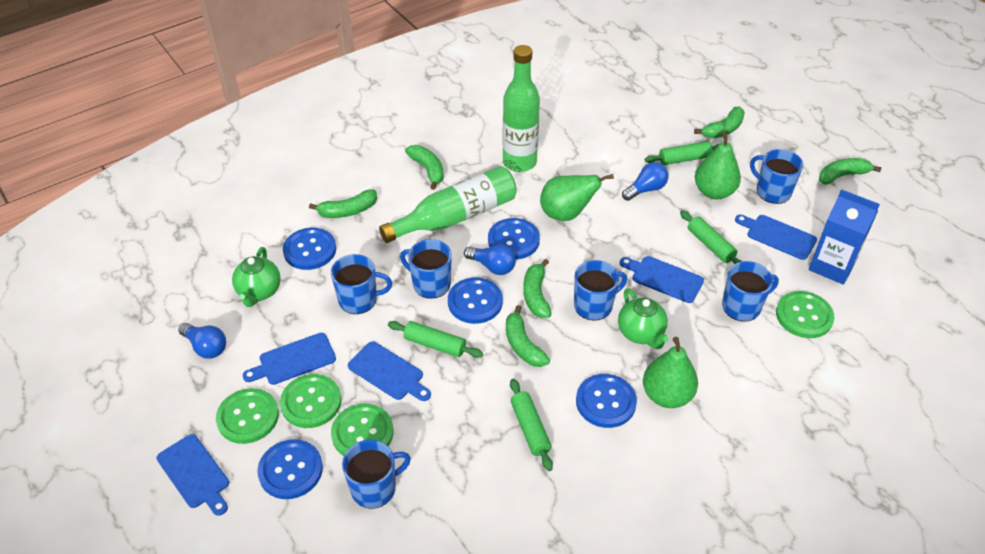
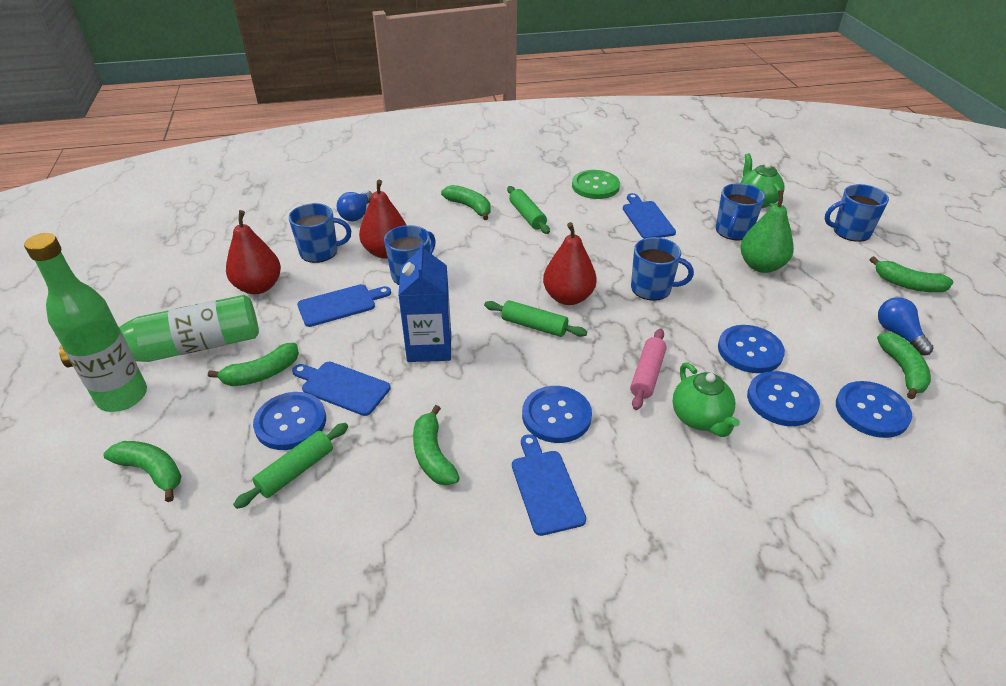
blue cutting board: 5 -> 4
blue light bulb: 3 -> 2
blue mug: 6 -> 5
green button: 4 -> 1
green pear: 3 -> 1
green rolling pin: 4 -> 3
pink rolling pin: 0 -> 1
red pear: 0 -> 3

